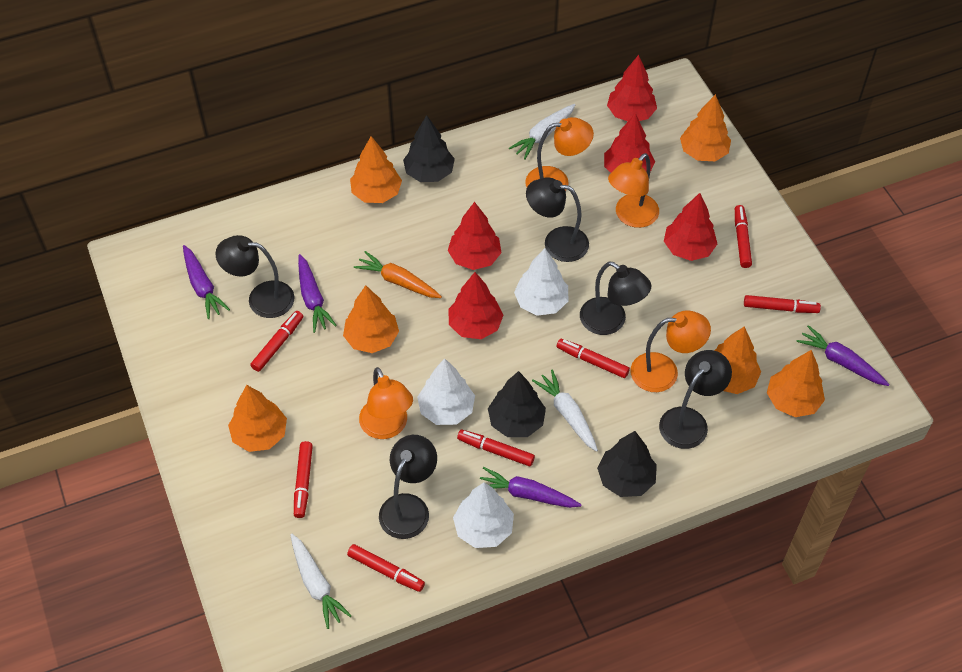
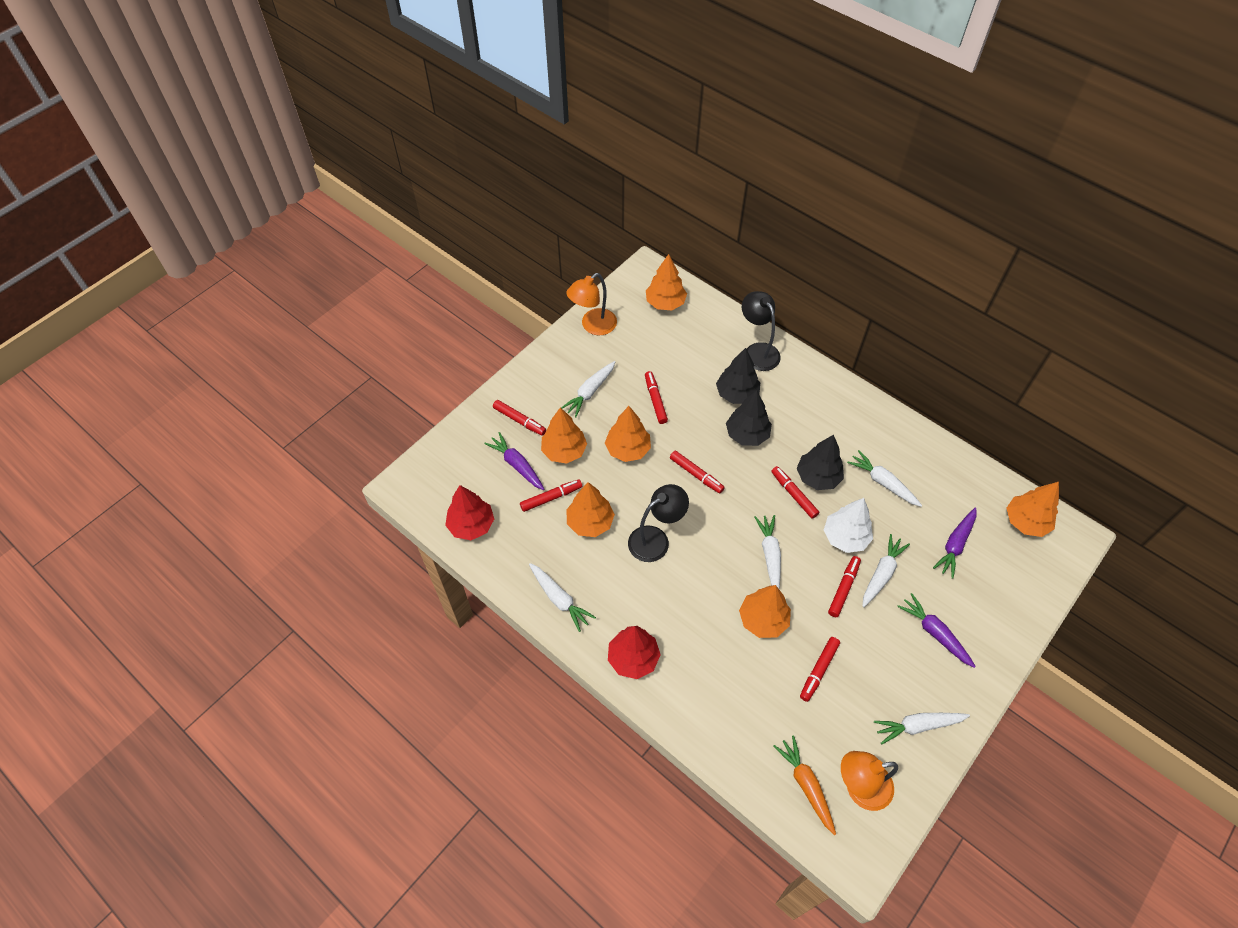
black lamp: 5 -> 2
orange lamp: 4 -> 2
purple carrot: 4 -> 3
red tree: 5 -> 2
white carrot: 3 -> 6
white tree: 3 -> 1

